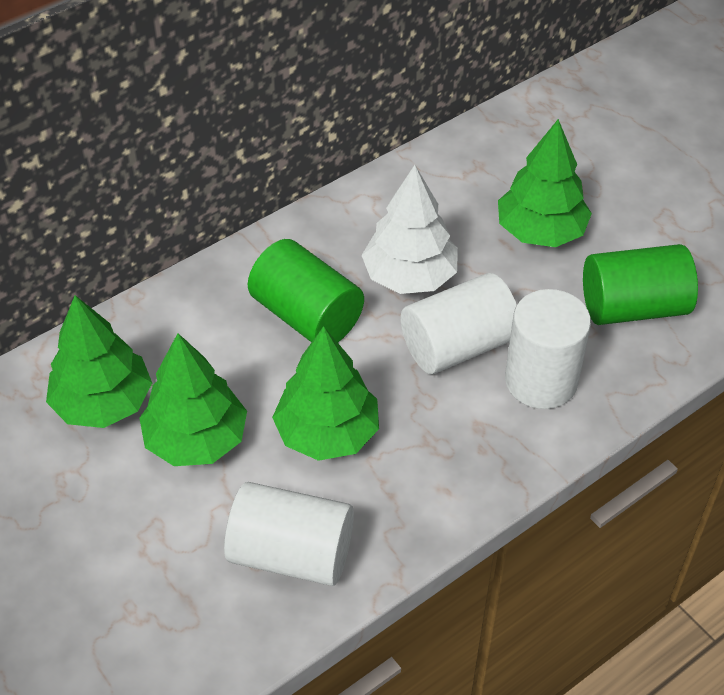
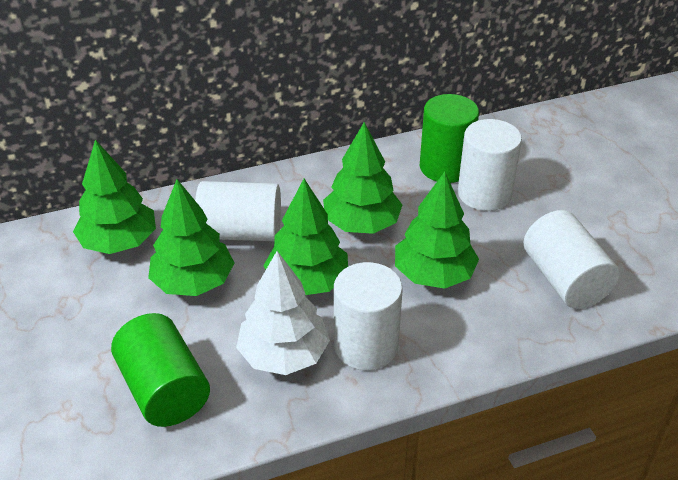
green tree: 4 -> 5
white cylinder: 3 -> 4

